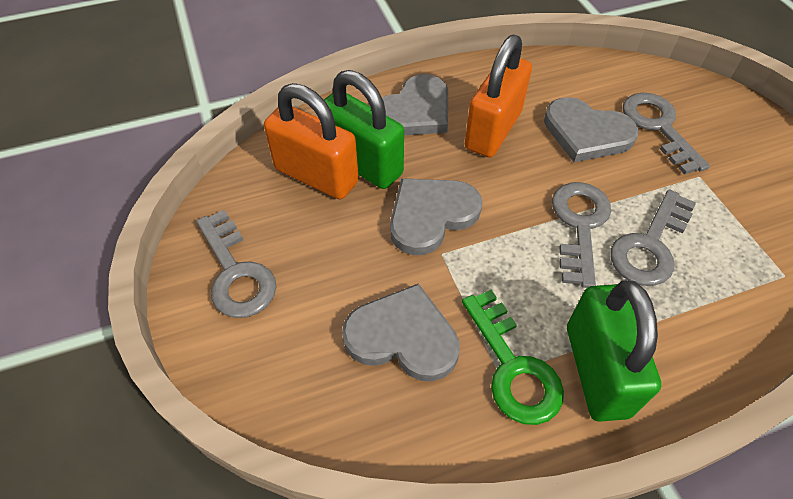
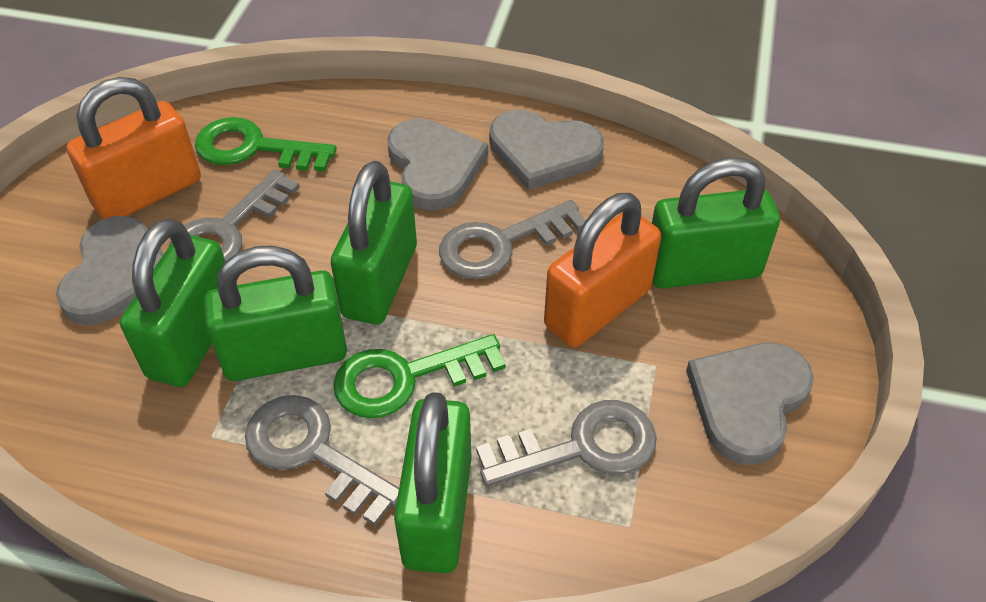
green key: 1 -> 2
green padlock: 2 -> 5

